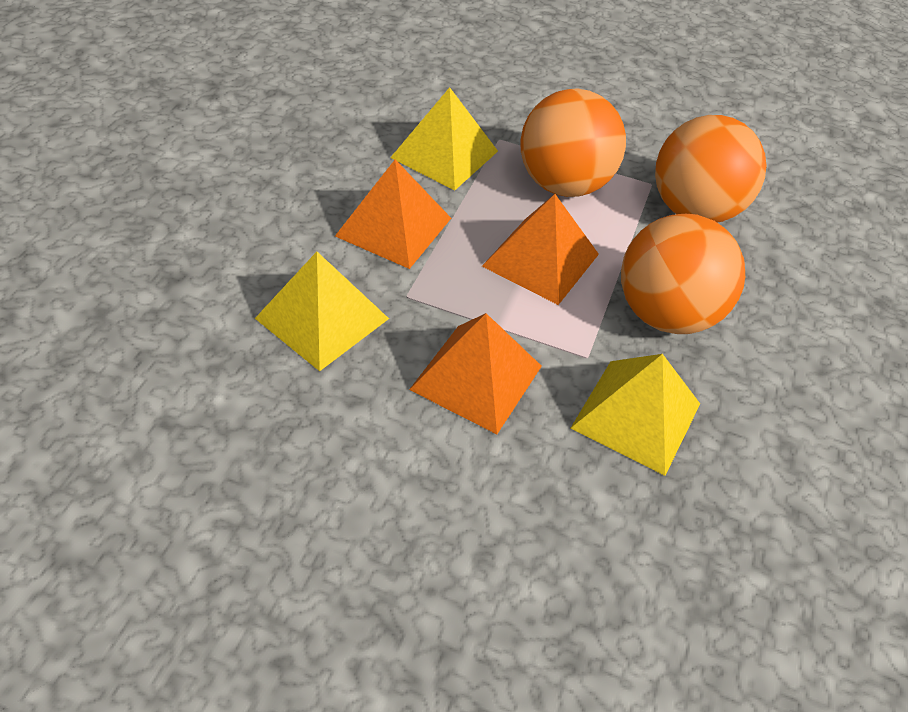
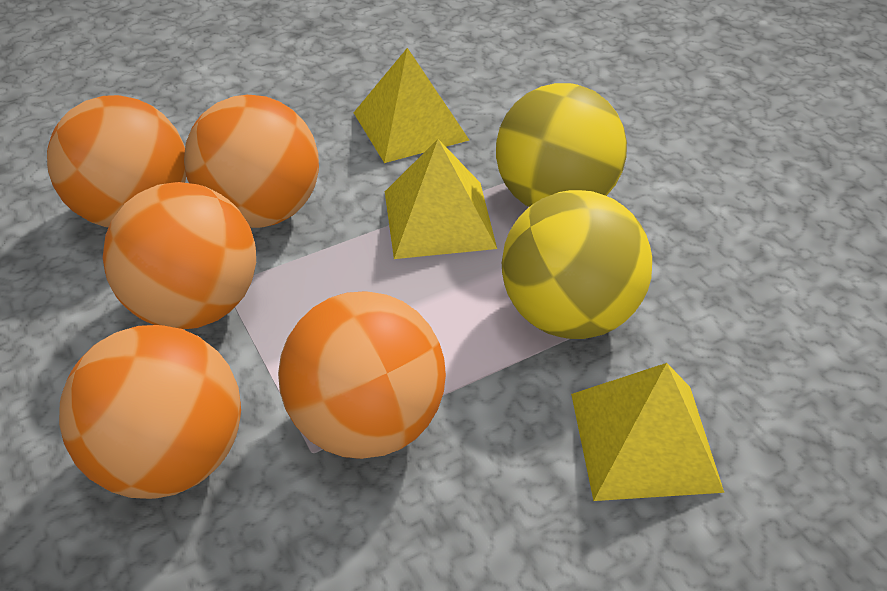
orange ball: 3 -> 5
orange pyramid: 3 -> 0
yellow ball: 0 -> 2

